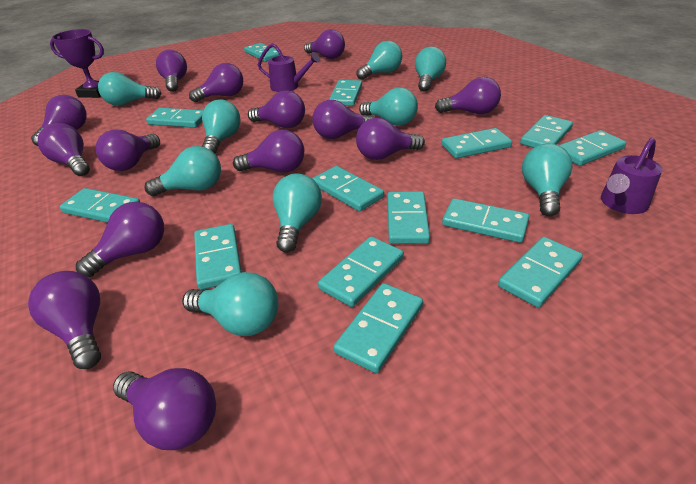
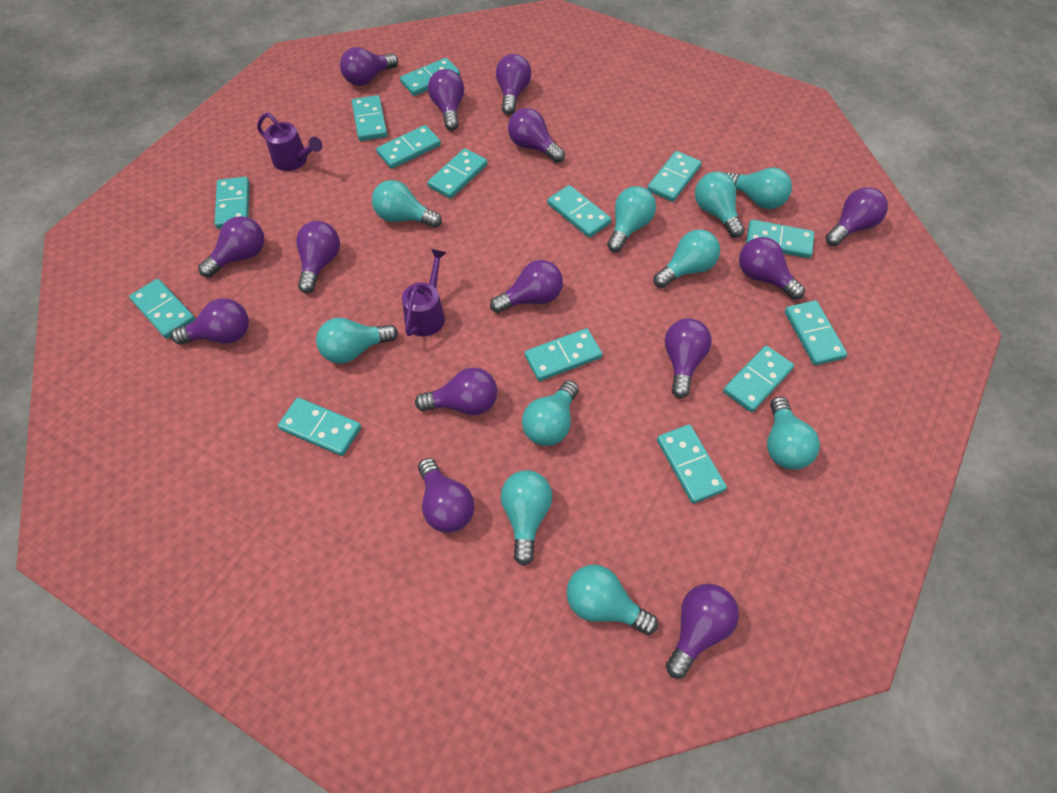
purple trophy: 1 -> 0
turquoise light bulb: 9 -> 10

